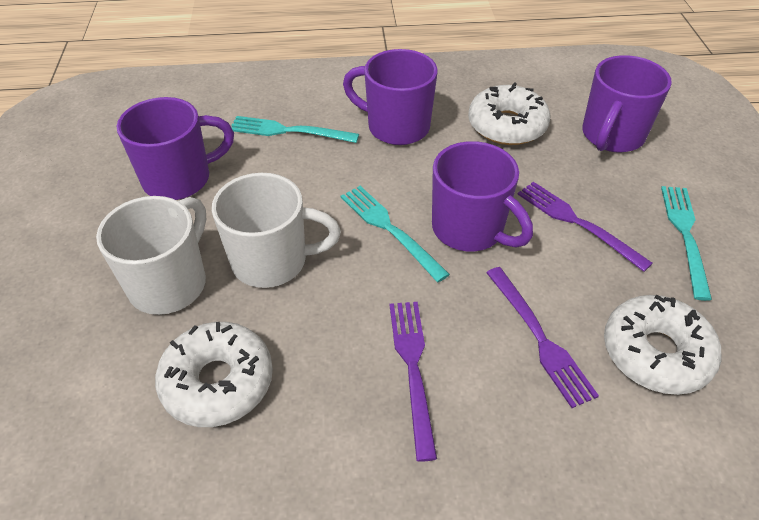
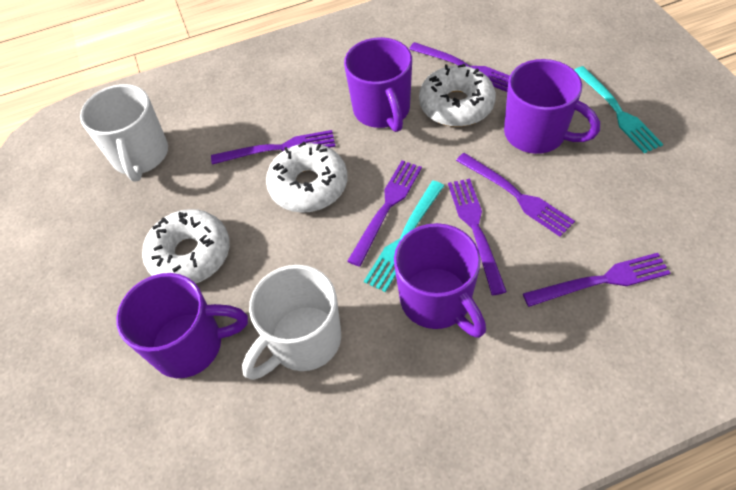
purple fork: 3 -> 6
turquoise fork: 3 -> 2

